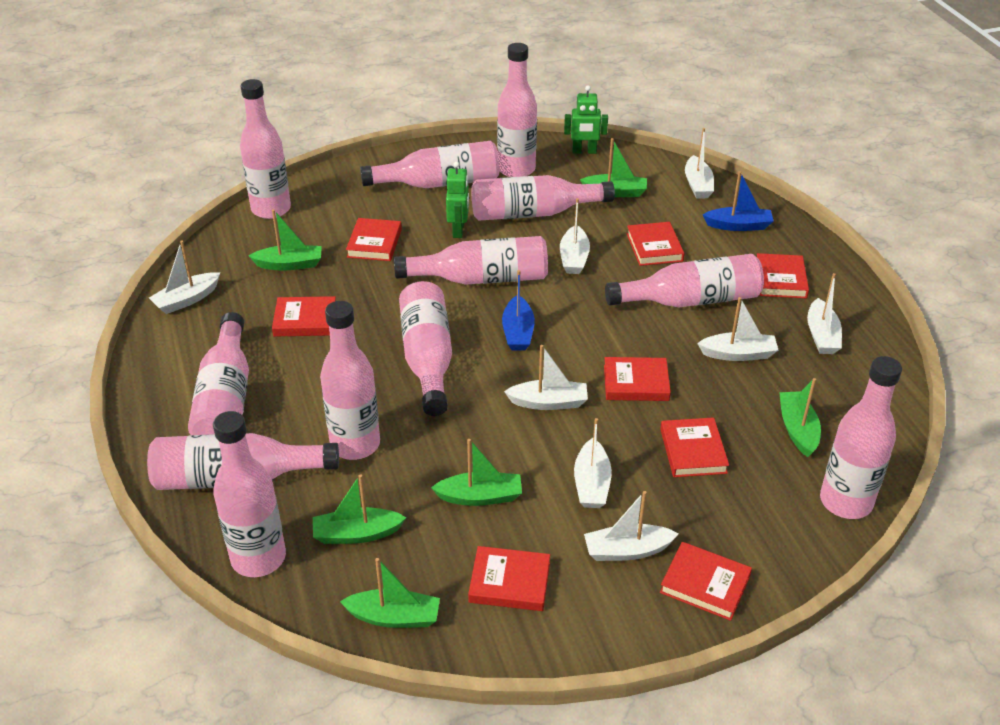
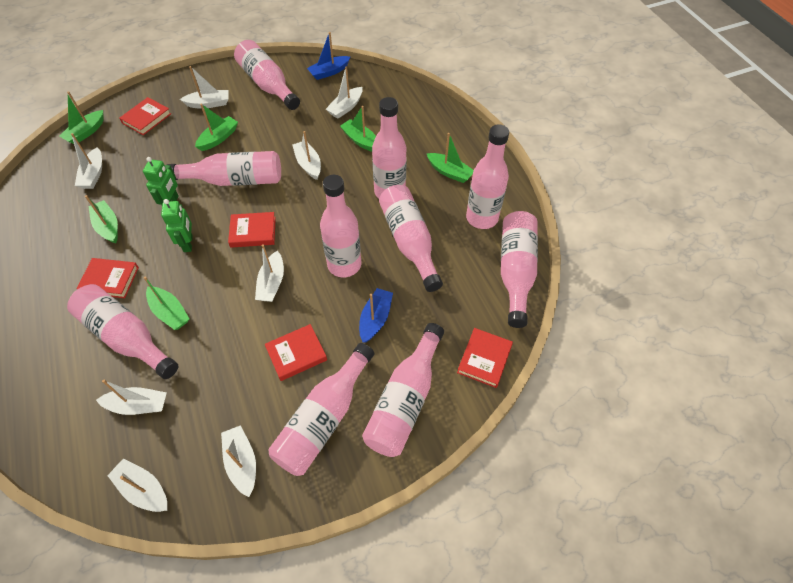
pink bottle: 12 -> 10
red book: 8 -> 5

